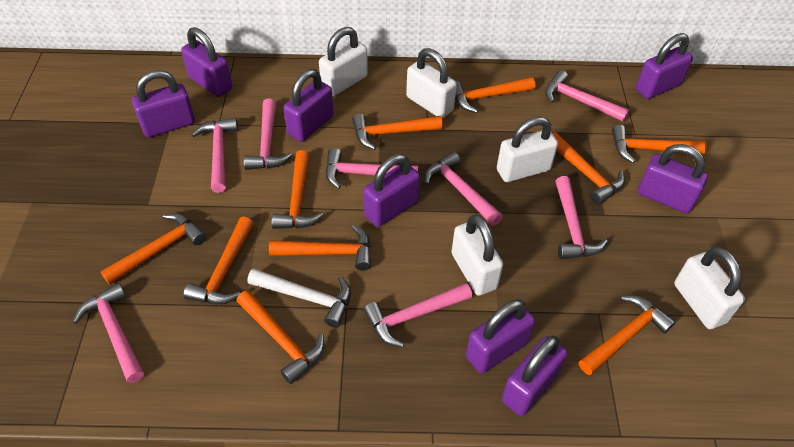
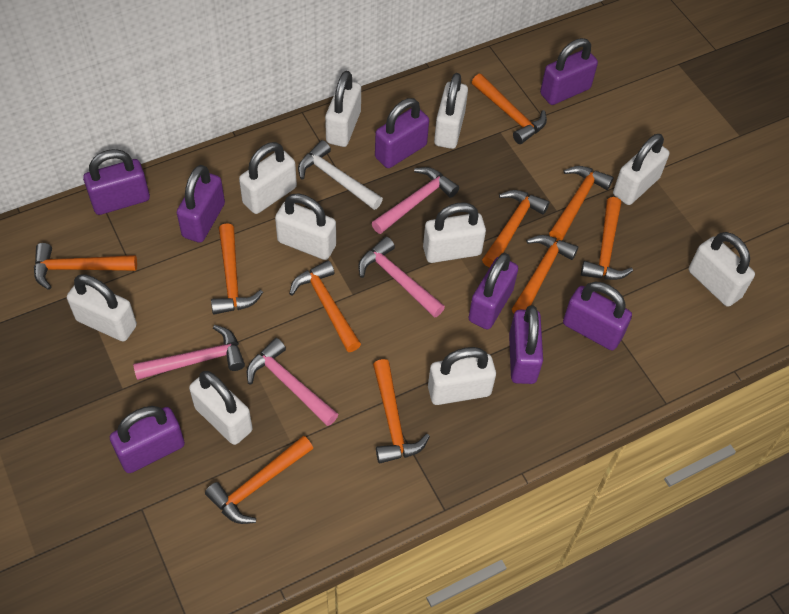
pink hammer: 8 -> 4
white padlock: 5 -> 10

